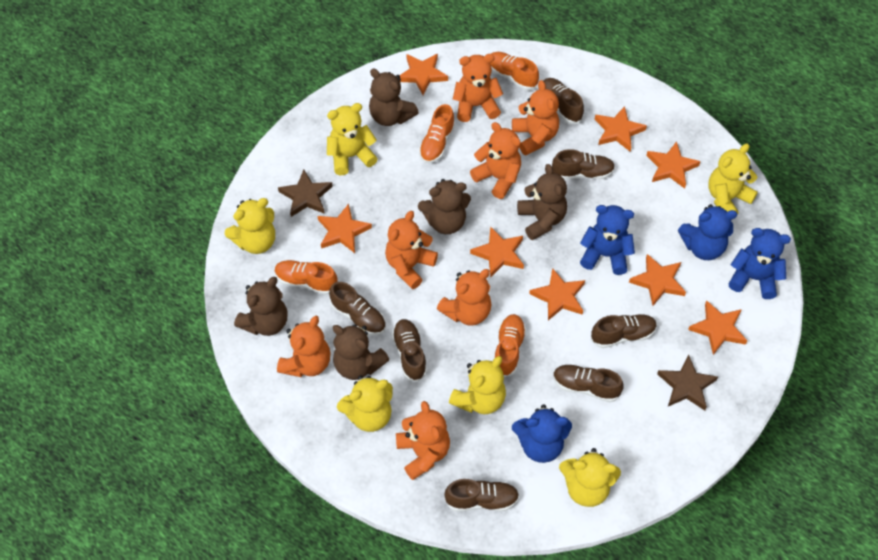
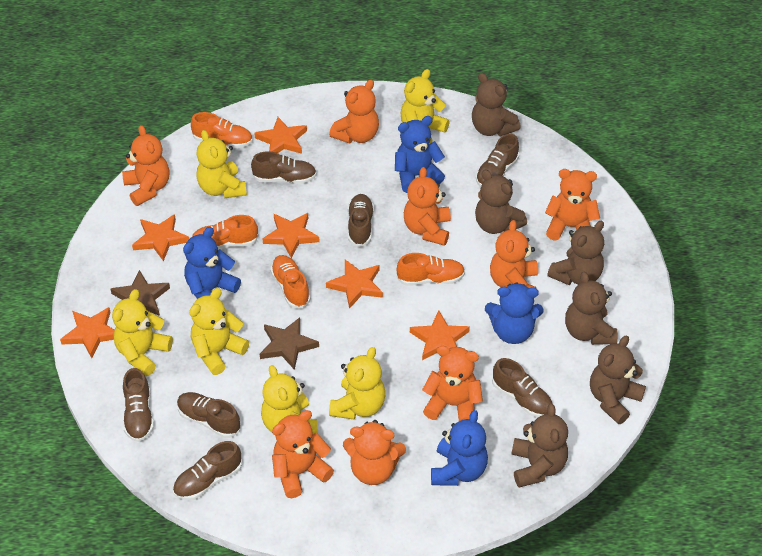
brown teddy bear: 5 -> 6
orange star: 8 -> 6
orange teddy bear: 7 -> 8

